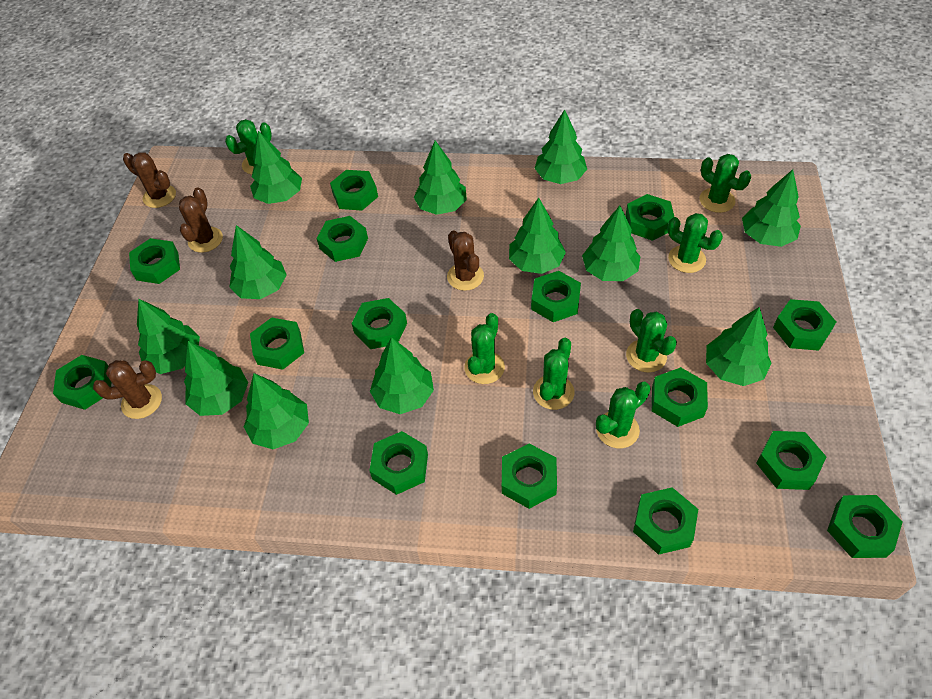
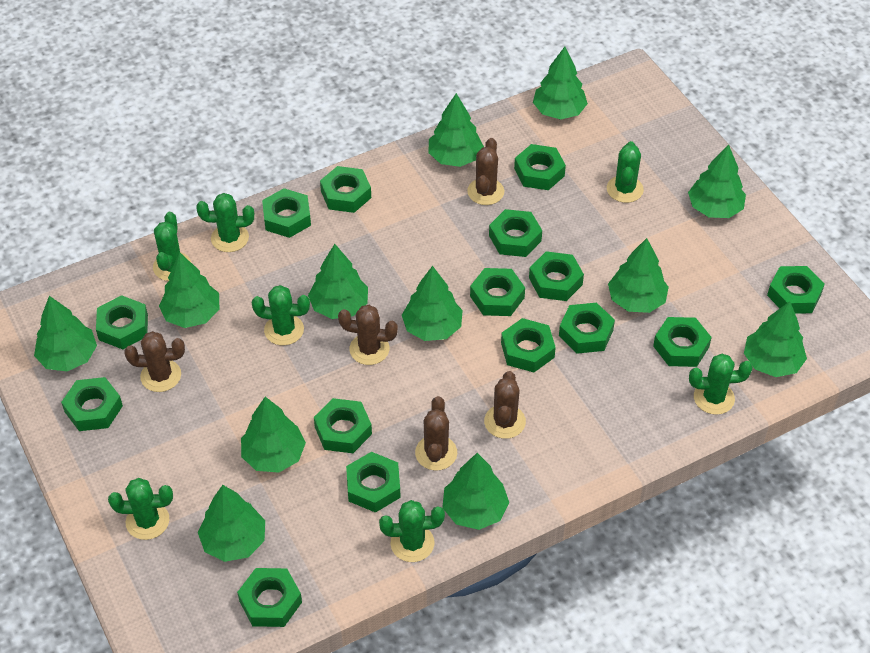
brown cactus: 4 -> 5

